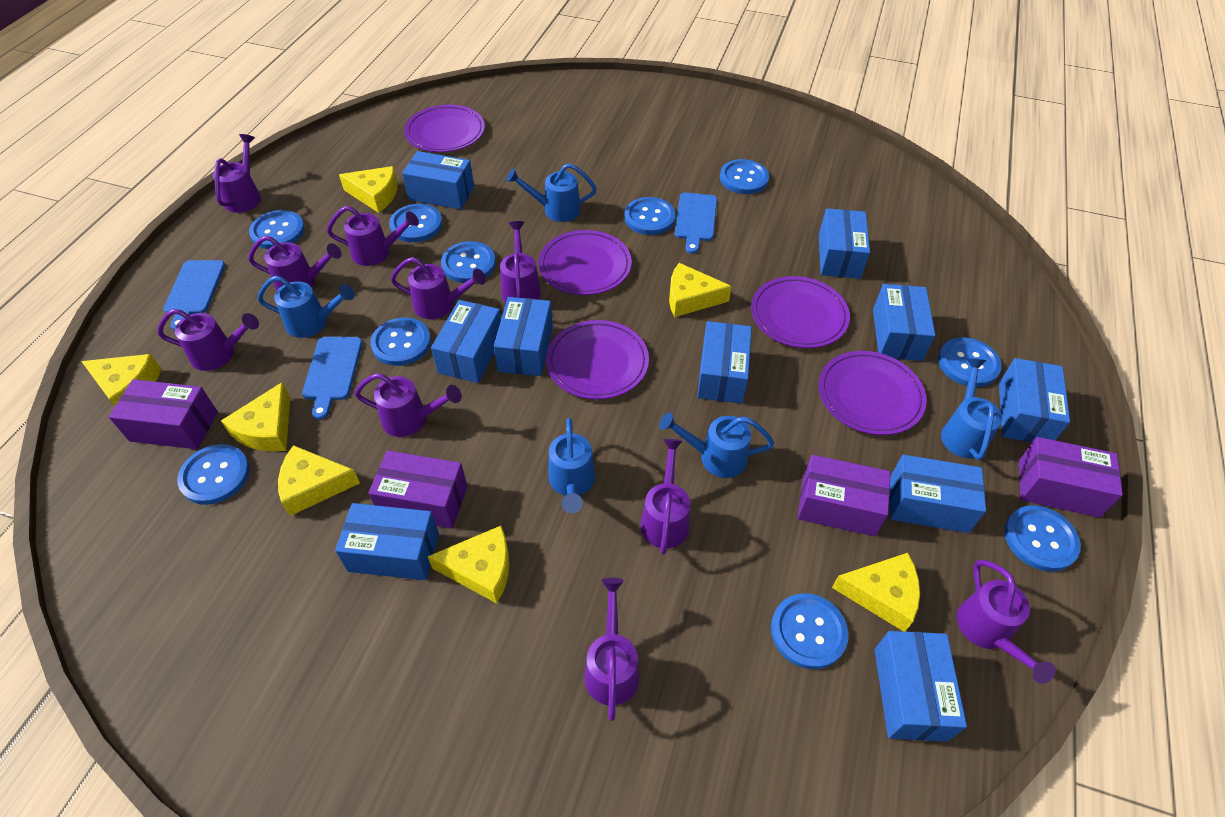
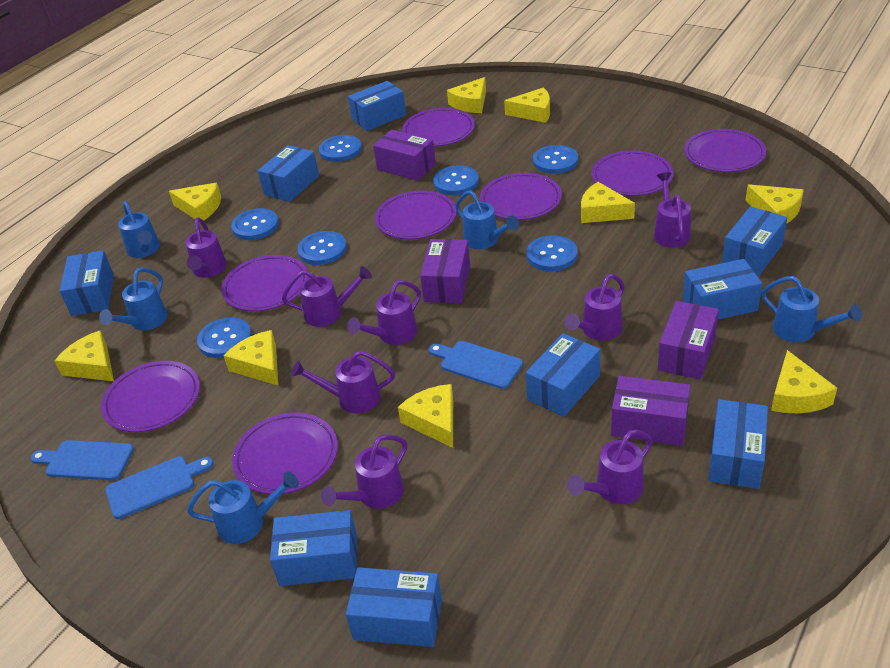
blue box: 10 -> 9
blue button: 10 -> 7
purple plate: 5 -> 8
purple watering can: 10 -> 8
yellow cheese: 7 -> 9

